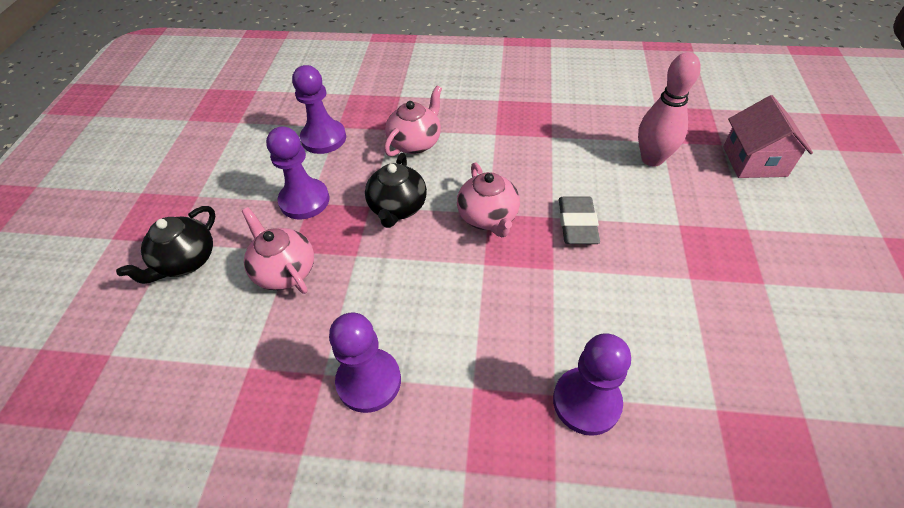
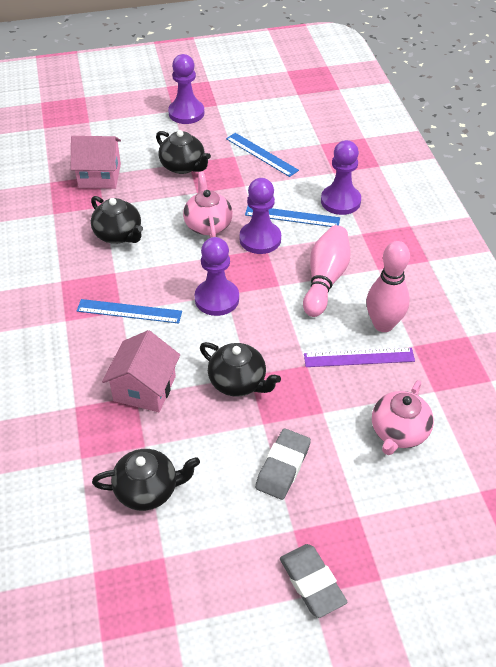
black teapot: 2 -> 4
blue ruler: 0 -> 3
grey eraser: 1 -> 2
pink bowling pin: 1 -> 2
pink house: 1 -> 2
pink teapot: 3 -> 2
purple ruler: 0 -> 1

